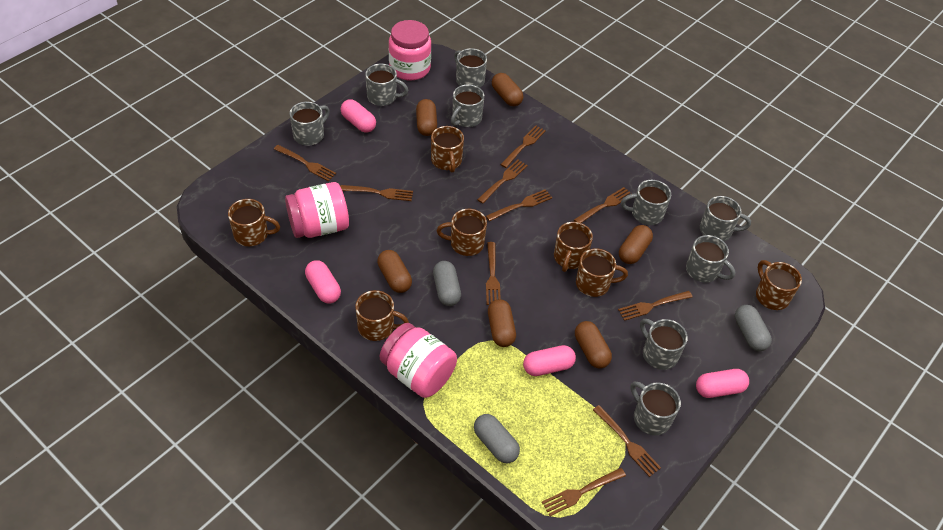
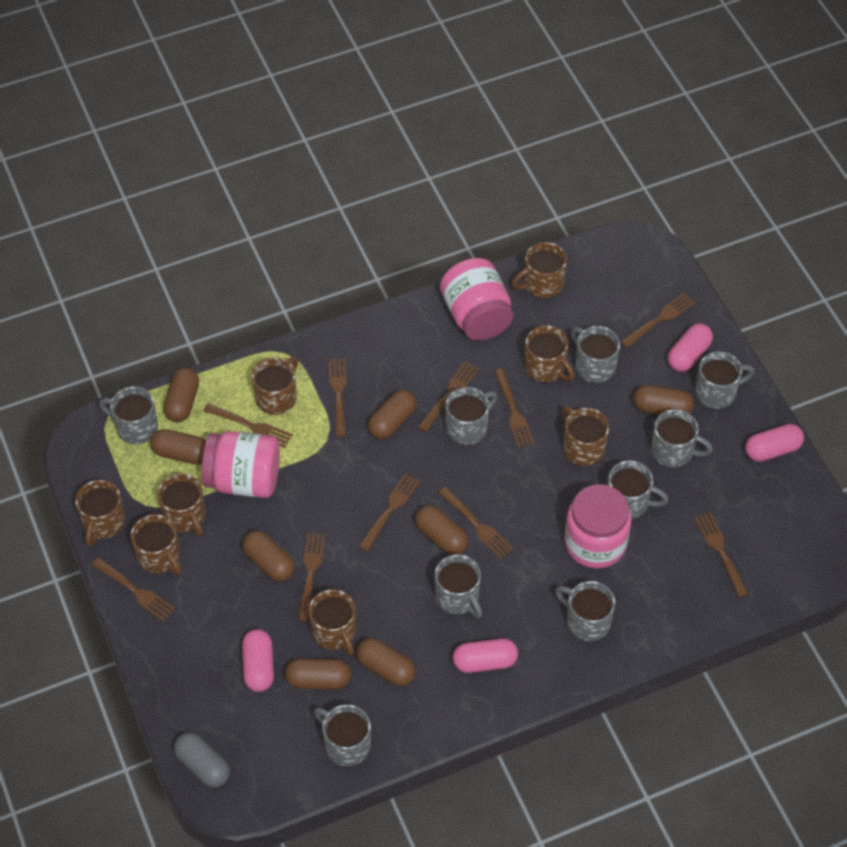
brown capsule: 6 -> 8
brown mug: 7 -> 8
grey capsule: 3 -> 1

